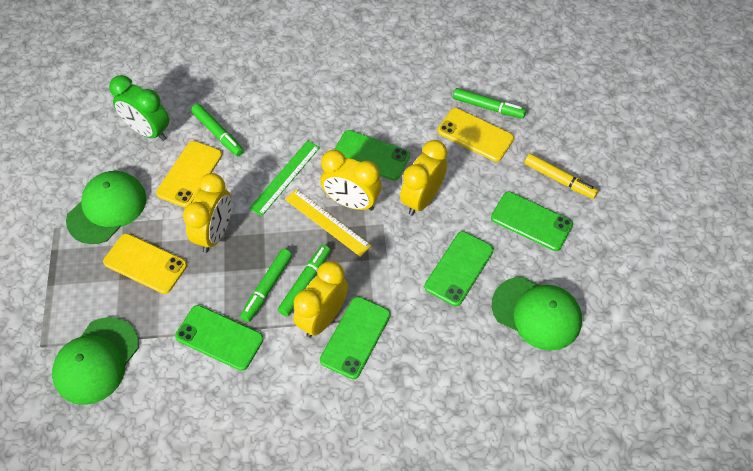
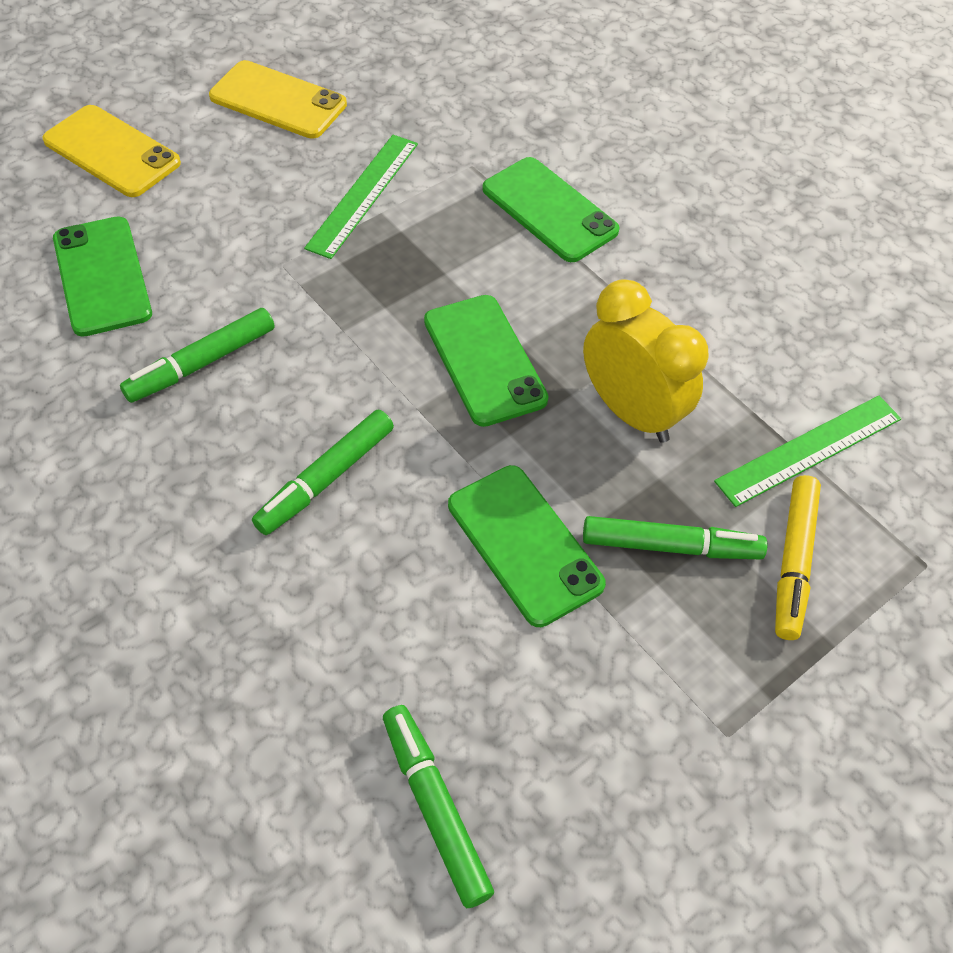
green cap: 3 -> 0
green clock: 1 -> 0
green phone: 5 -> 4
green ruler: 1 -> 2
yellow clock: 4 -> 1
yellow phone: 3 -> 2
yellow ruler: 1 -> 0

